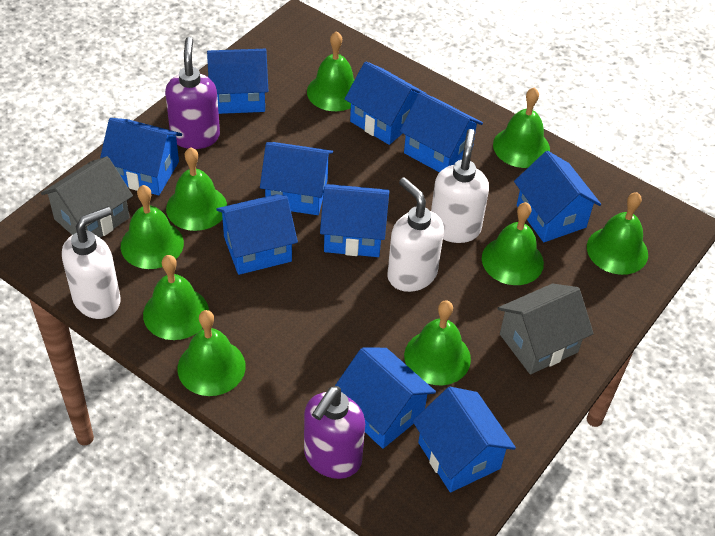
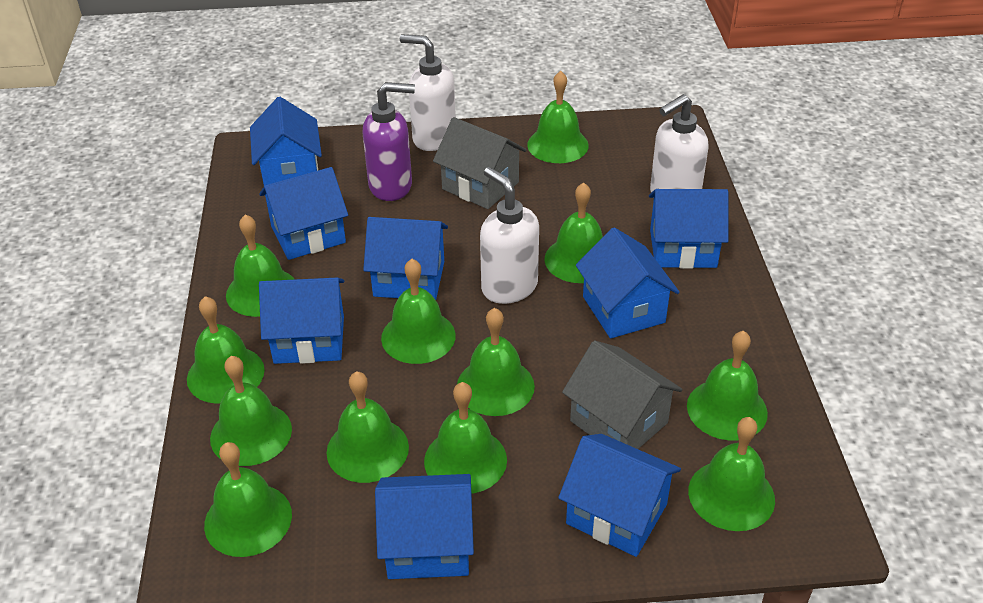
blue house: 10 -> 8
green bell: 9 -> 12
purple soap dispenser: 2 -> 1

